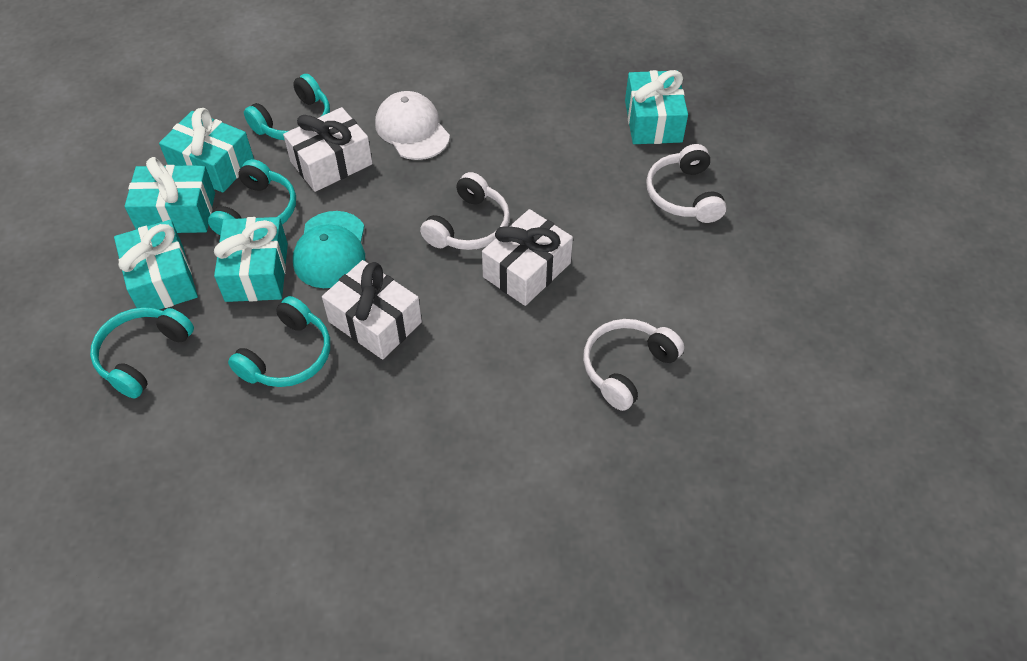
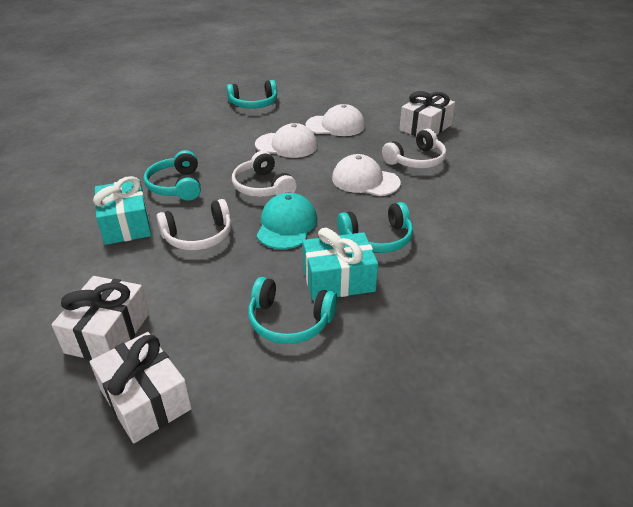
turquoise gift: 5 -> 2
white cap: 1 -> 3

